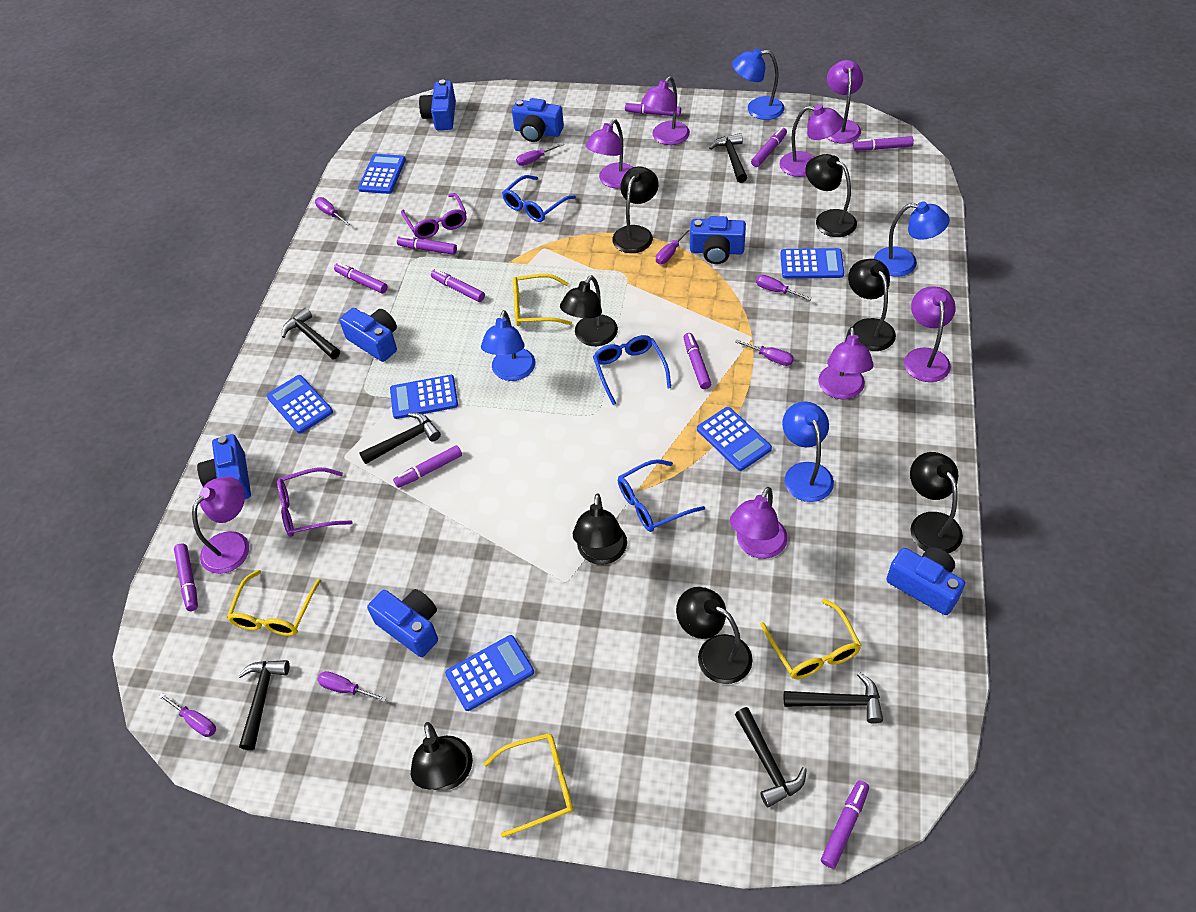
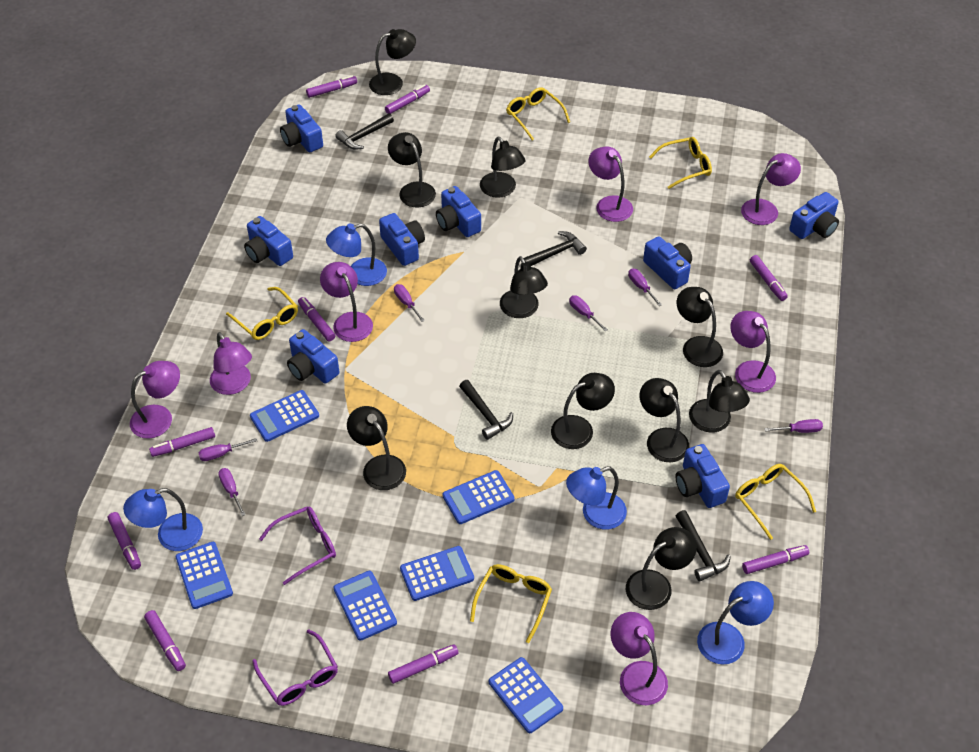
black hammer: 6 -> 4
black lamp: 8 -> 10
blue camera: 7 -> 8
blue glasses: 3 -> 0
purple lamp: 8 -> 7
purple marker: 10 -> 9
purple screwdriver: 7 -> 6
yellow glasses: 4 -> 5

